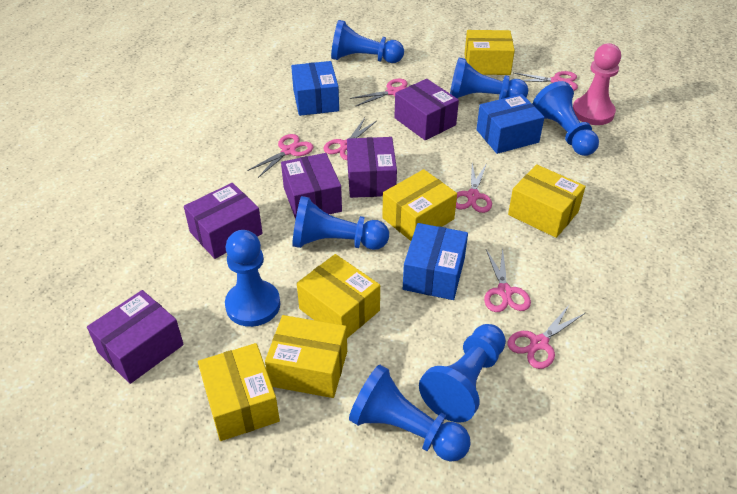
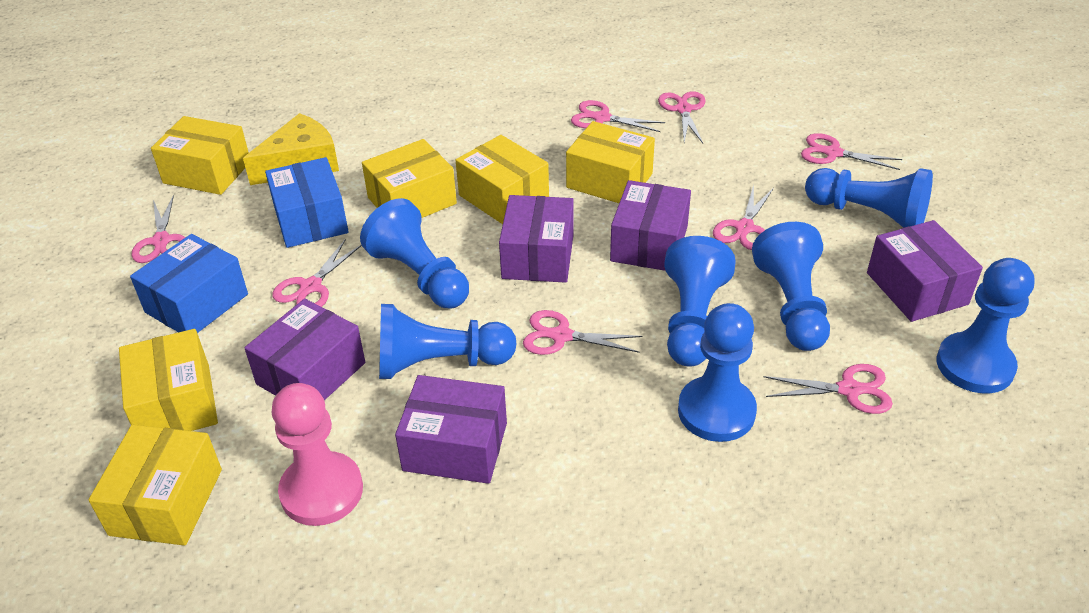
blue box: 3 -> 2
pink scissors: 7 -> 8
yellow cheese: 0 -> 1

